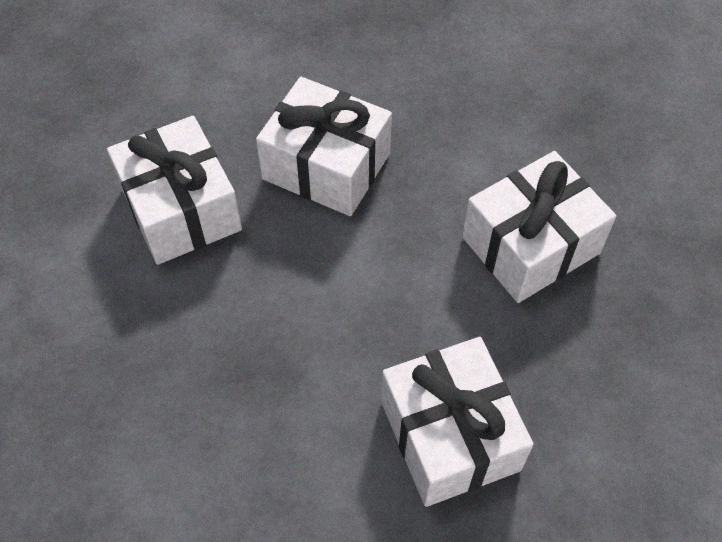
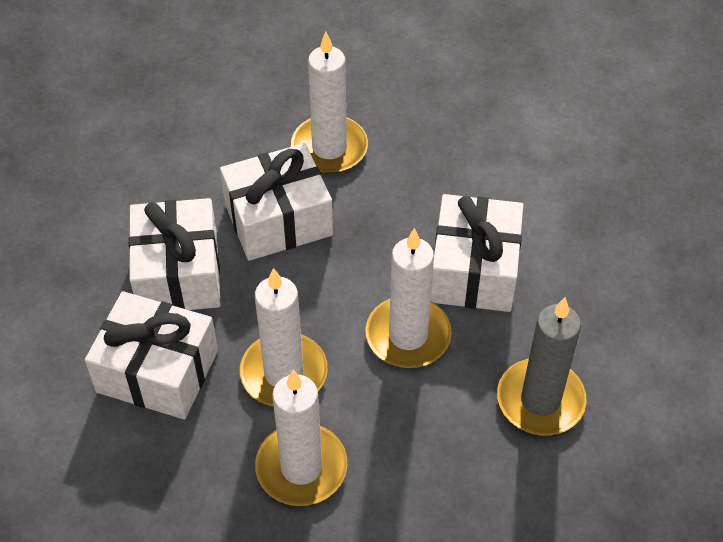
grey candle: 0 -> 1
white candle: 0 -> 4

